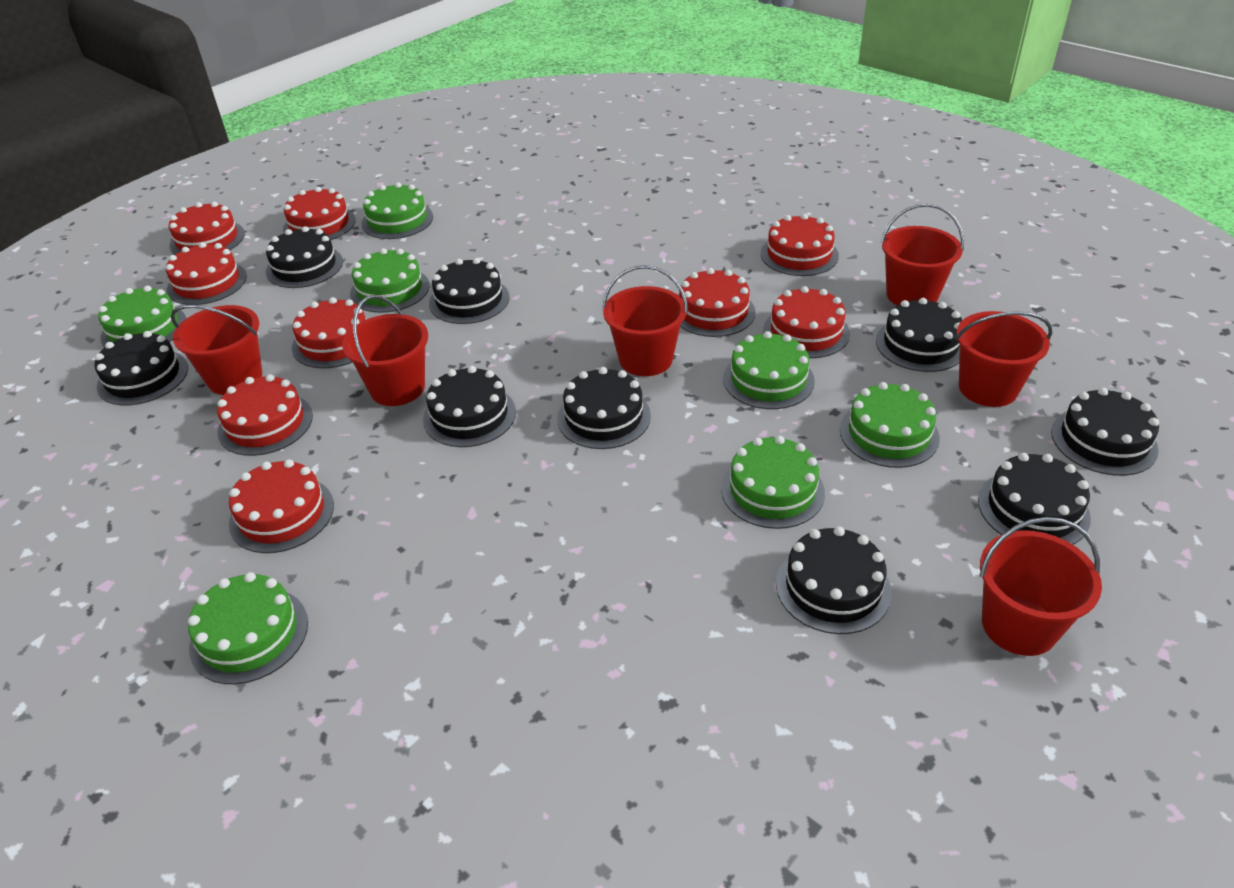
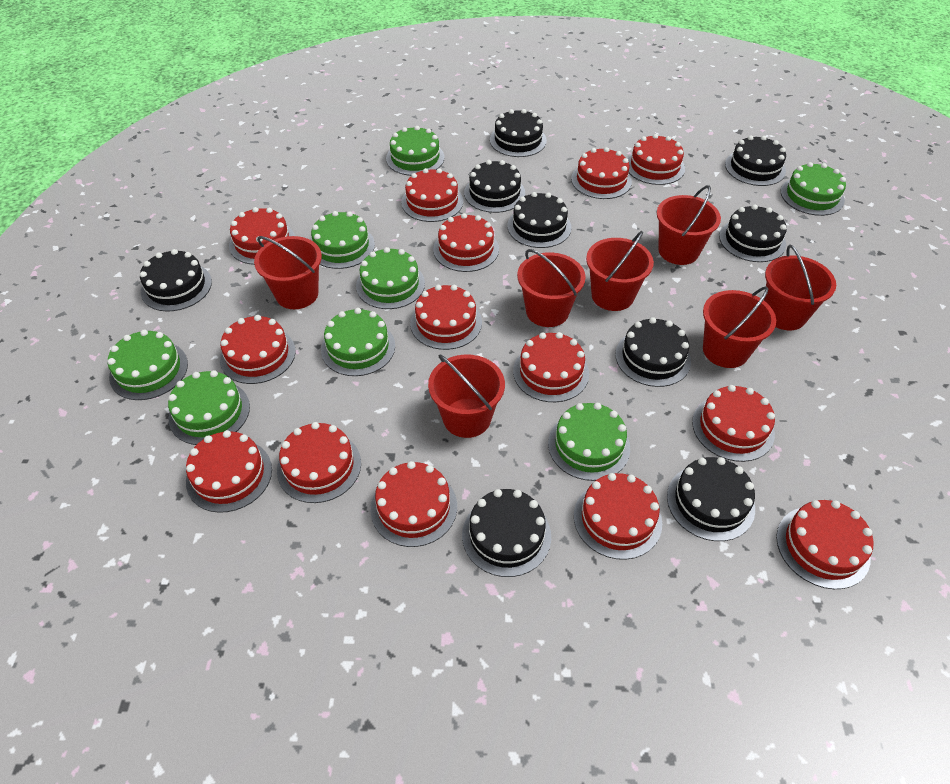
green cake: 7 -> 8
red bucket: 6 -> 7
red cake: 9 -> 14

